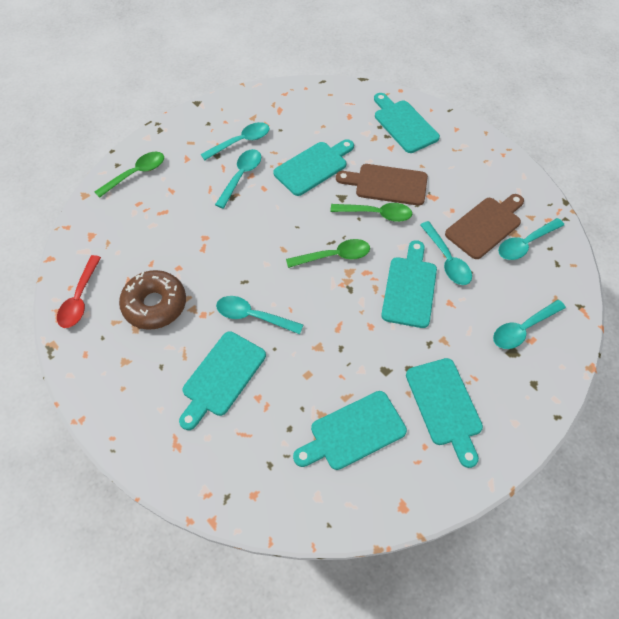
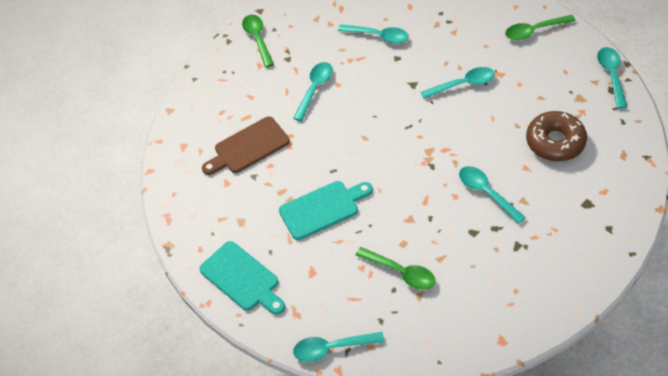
brown cutting board: 2 -> 1
red spoon: 1 -> 0
turquoise cutting board: 6 -> 2

